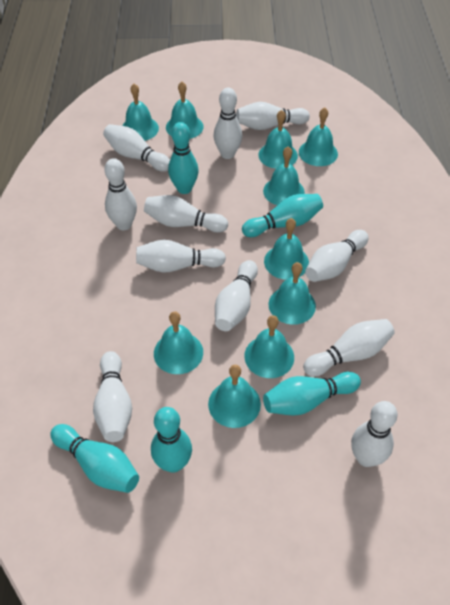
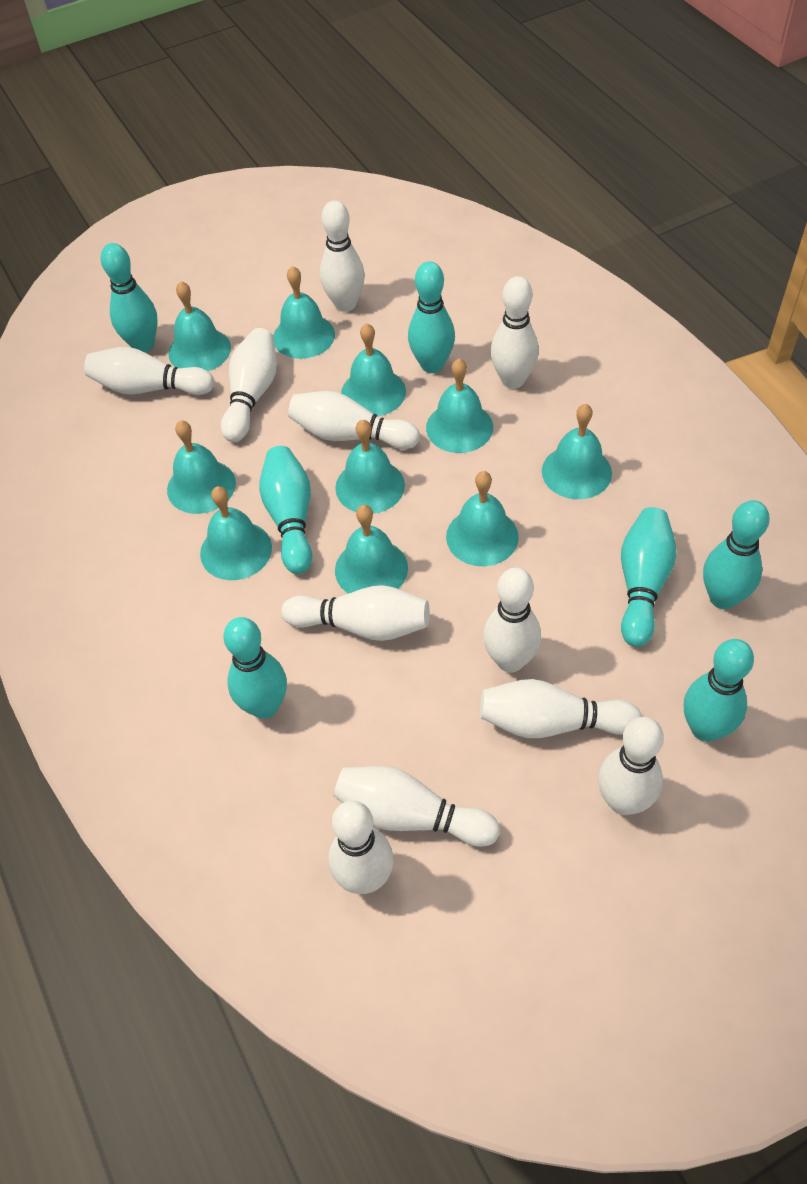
turquoise bowling pin: 5 -> 7

